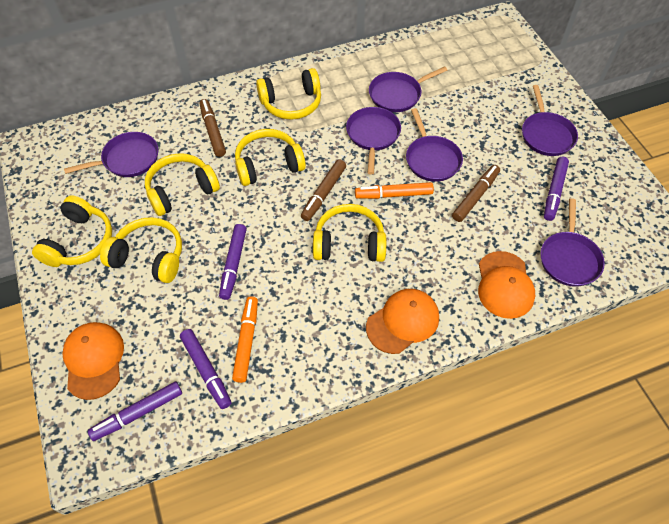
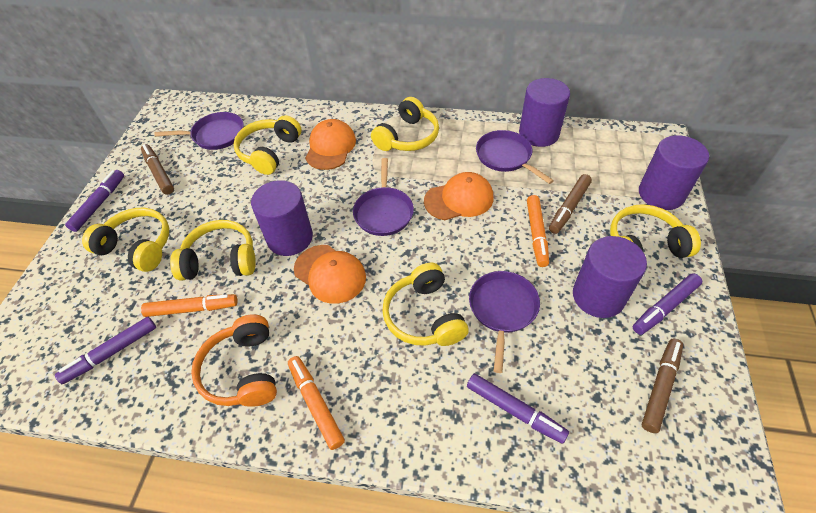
orange headphones: 0 -> 1
orange marker: 2 -> 3
purple cylinder: 0 -> 4
purple pan: 6 -> 4

